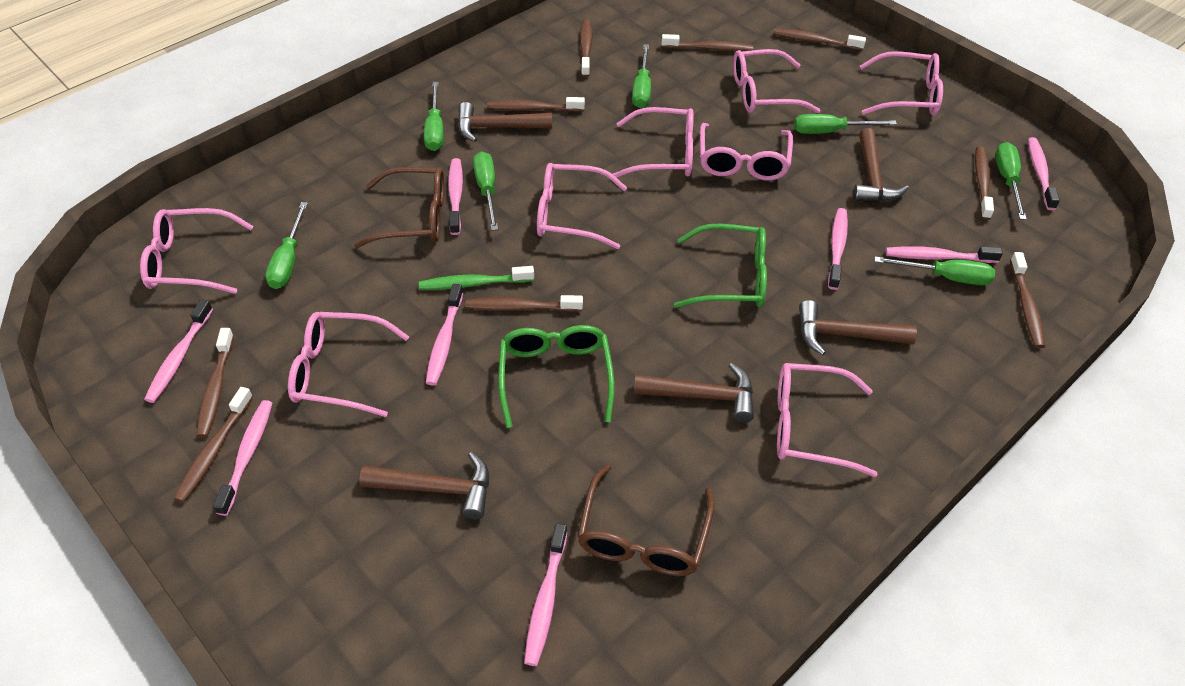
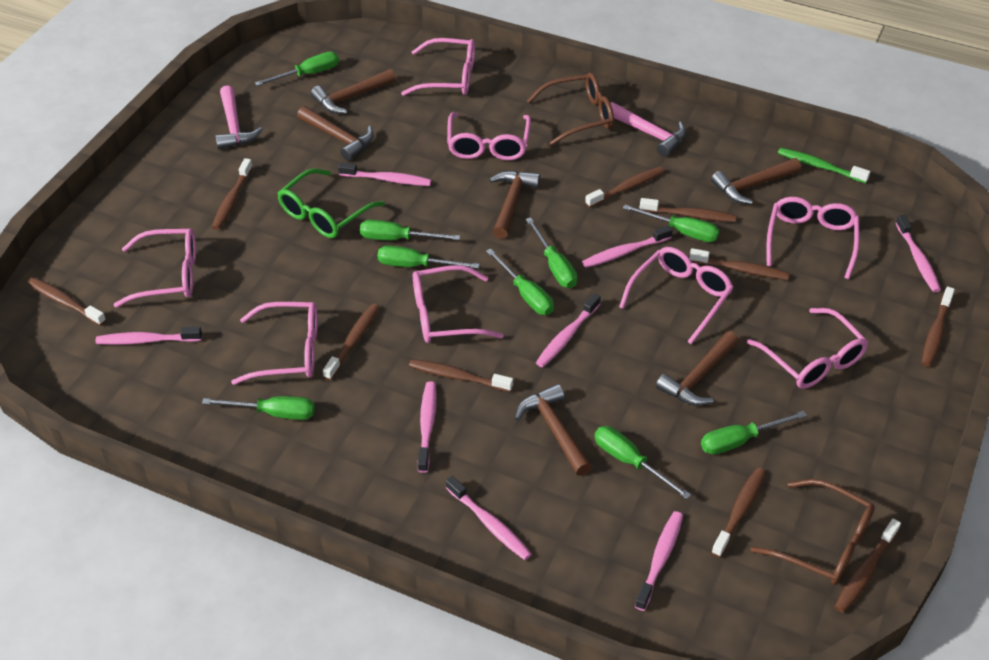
brown hammer: 5 -> 6
brown toothbrush: 9 -> 10
green glasses: 2 -> 1
green screwdriver: 7 -> 9
pink hammer: 0 -> 2

